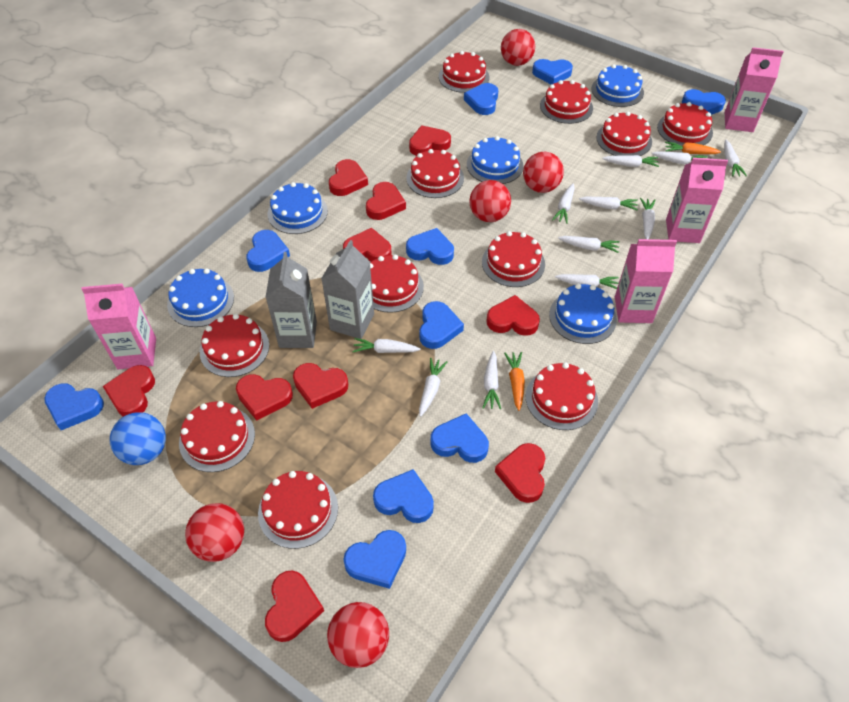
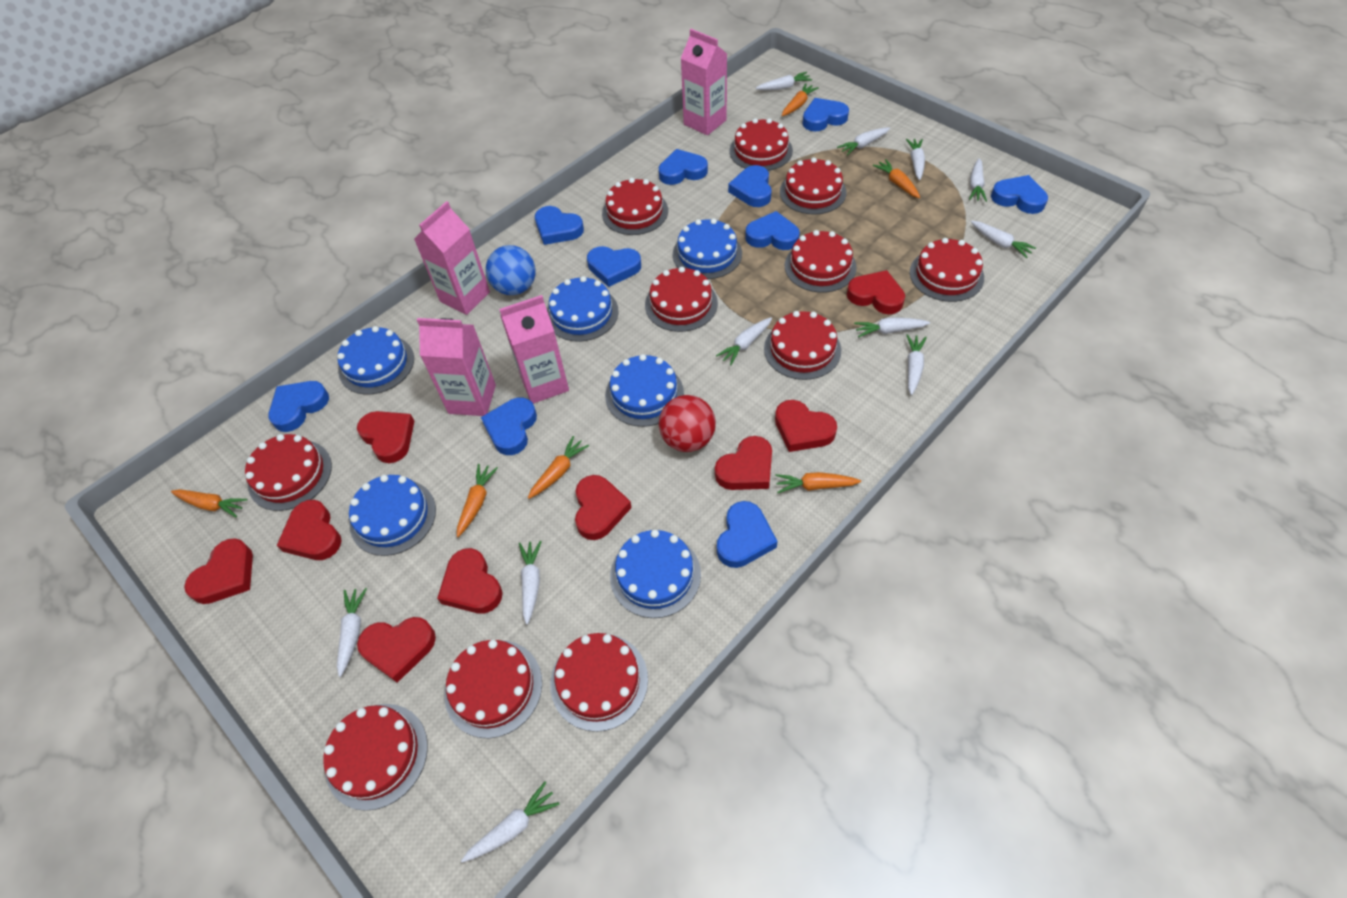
blue cake: 5 -> 6
grey carton: 2 -> 0
orange carrot: 2 -> 6
red ball: 5 -> 1
red heart: 10 -> 9

